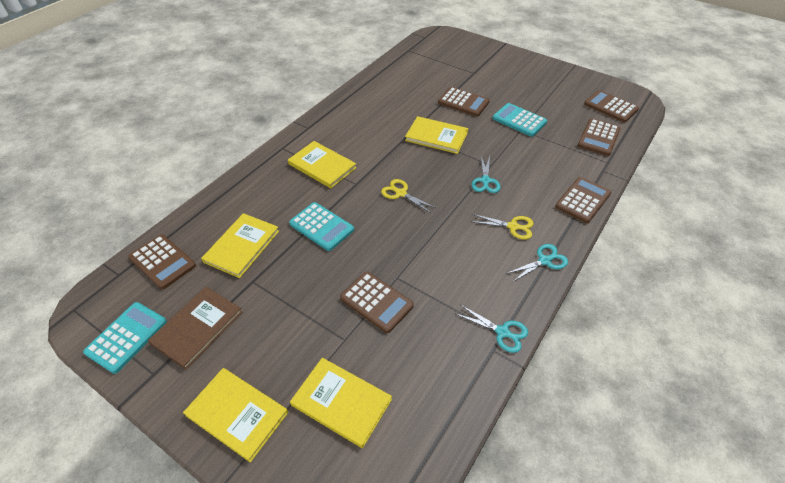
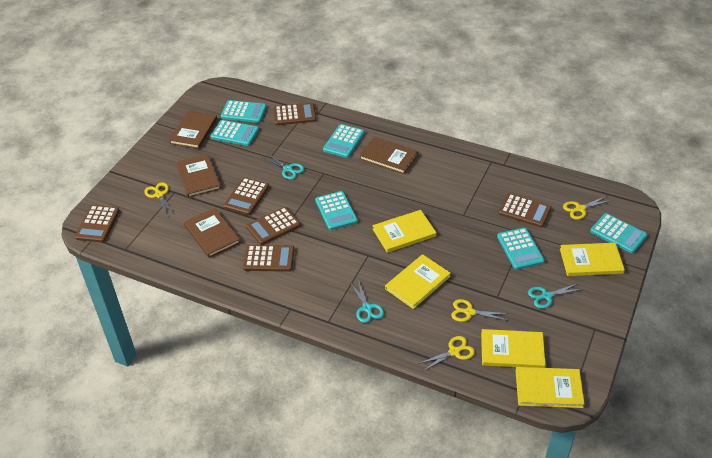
brown book: 1 -> 4
turquoise calculator: 3 -> 6
yellow scissors: 2 -> 4

